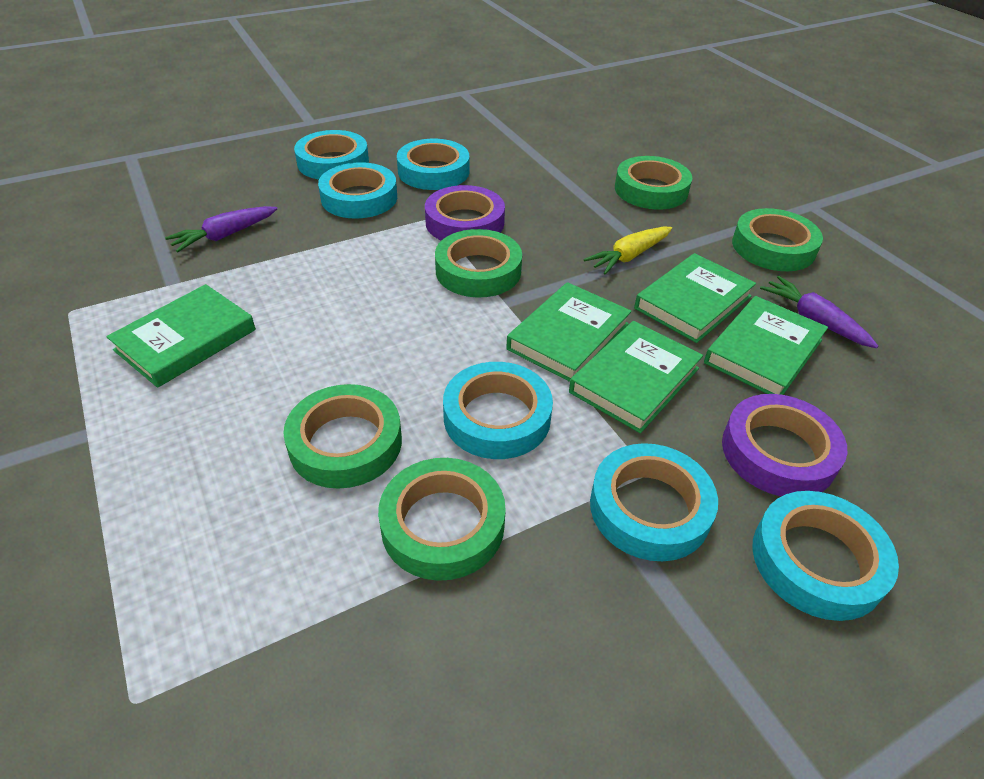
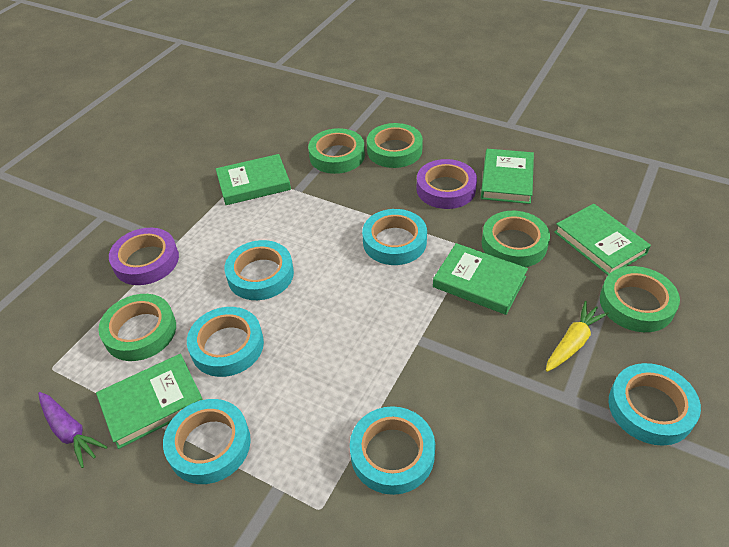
purple carrot: 2 -> 1

